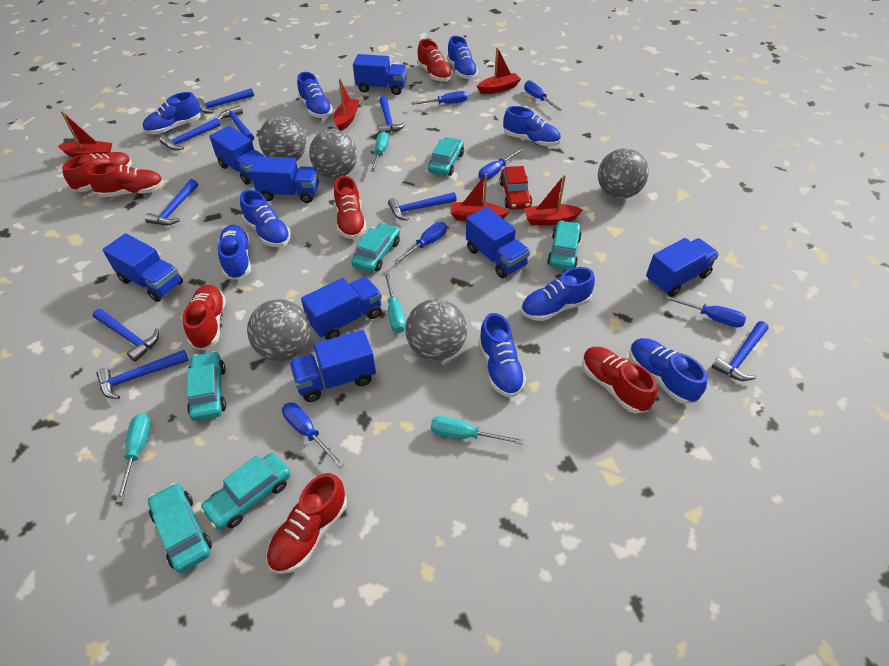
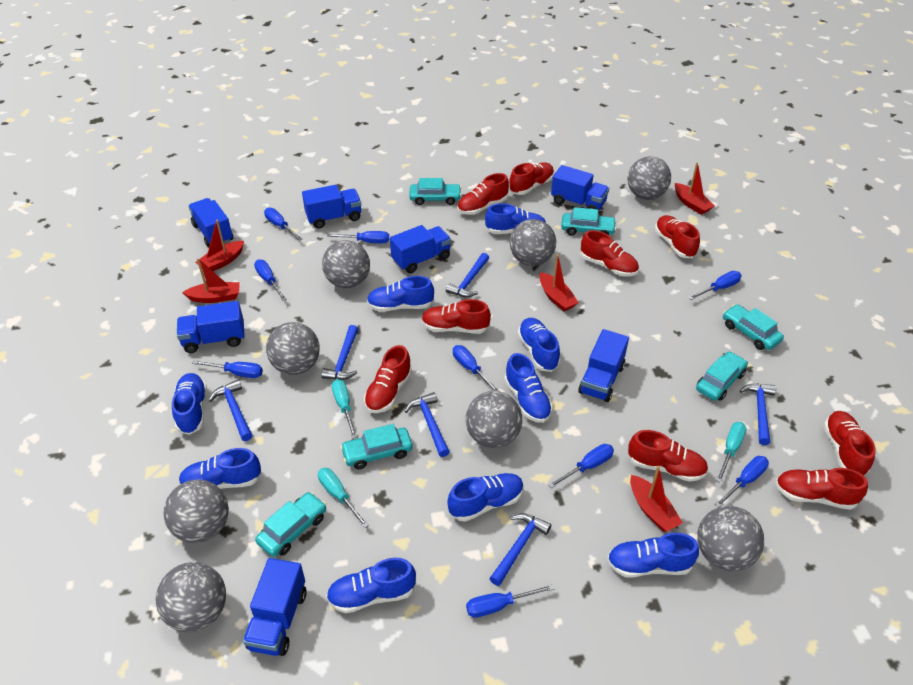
blue hammer: 9 -> 6
blue screwdriver: 6 -> 9
blue truck: 8 -> 7
grey ball: 5 -> 8
red car: 1 -> 0
red shoe: 7 -> 9
turquoise screwdriver: 4 -> 3

